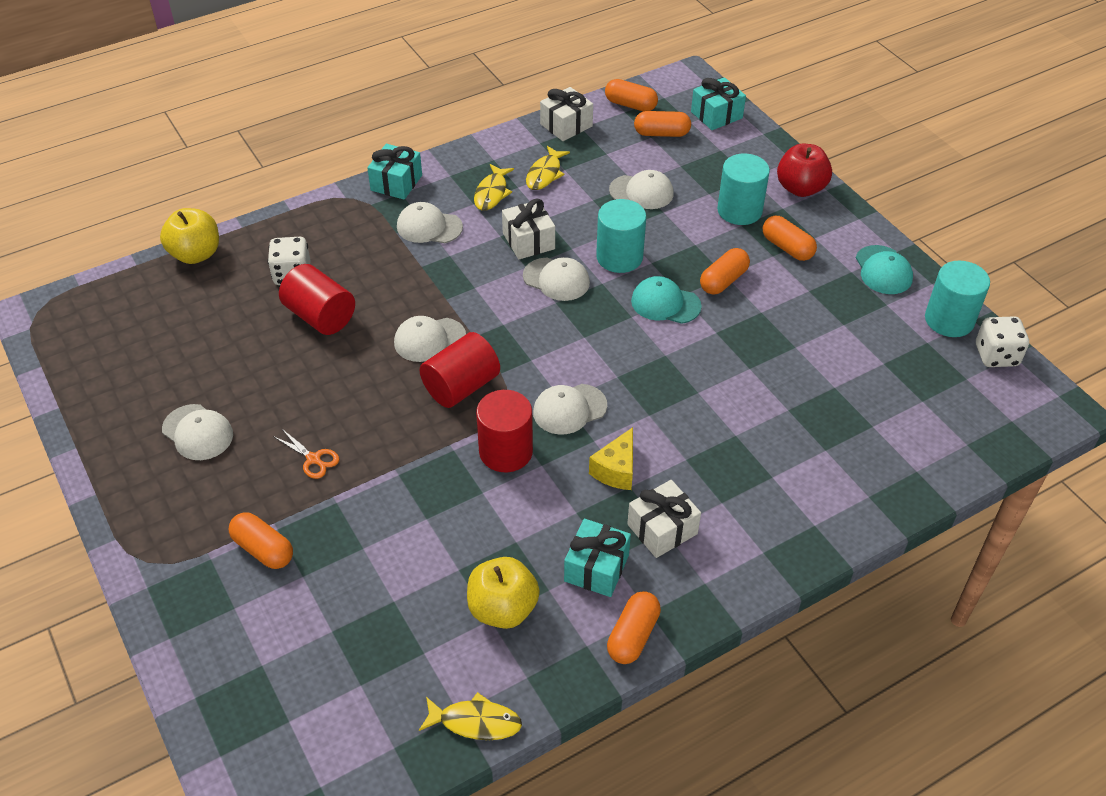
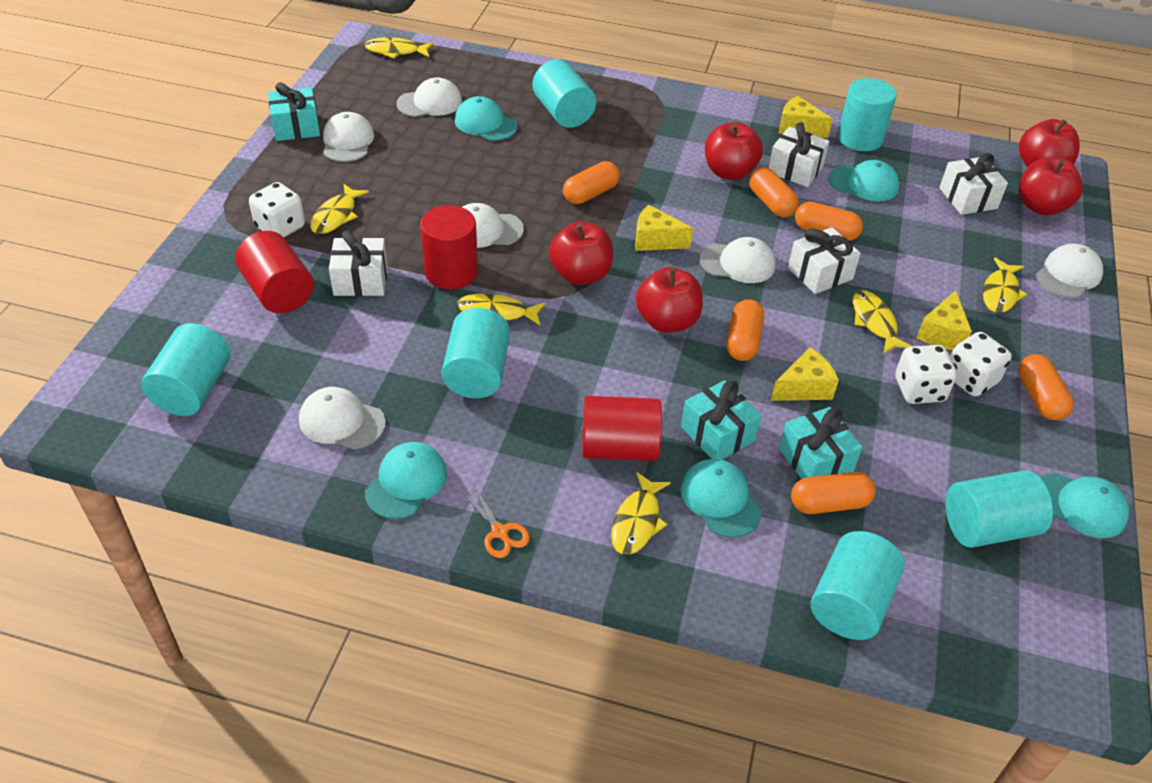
red apple: 1 -> 5
turquoise cap: 2 -> 5
turquoise cylinder: 3 -> 6
white dice: 2 -> 3
white gift: 3 -> 4
yellow apple: 2 -> 0
yellow cheese: 1 -> 4
yellow fish: 3 -> 6

